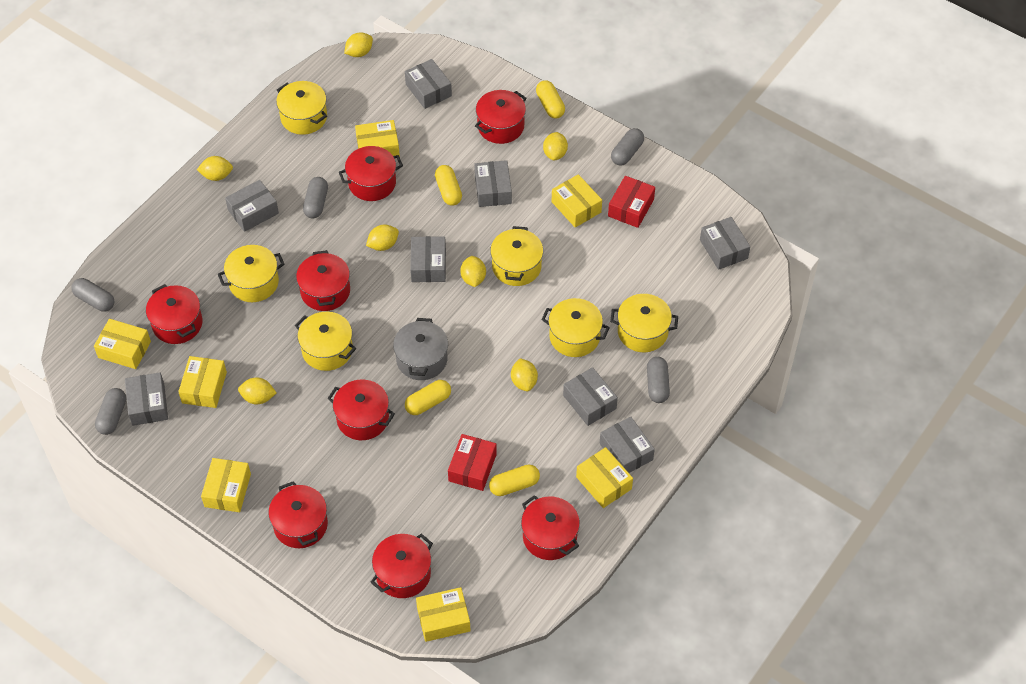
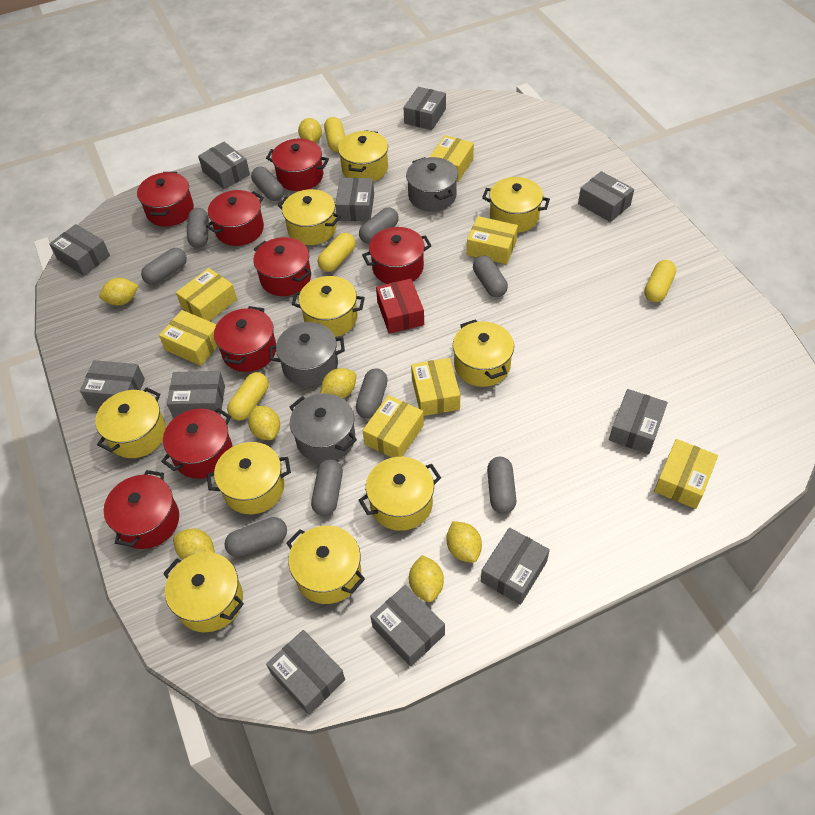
grey box: 8 -> 11
grey capsule: 5 -> 9
grey pot: 1 -> 3
red box: 2 -> 1
yellow pot: 6 -> 10

